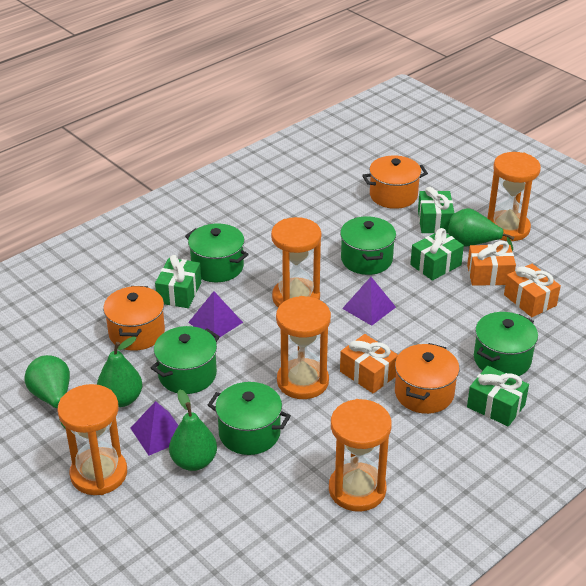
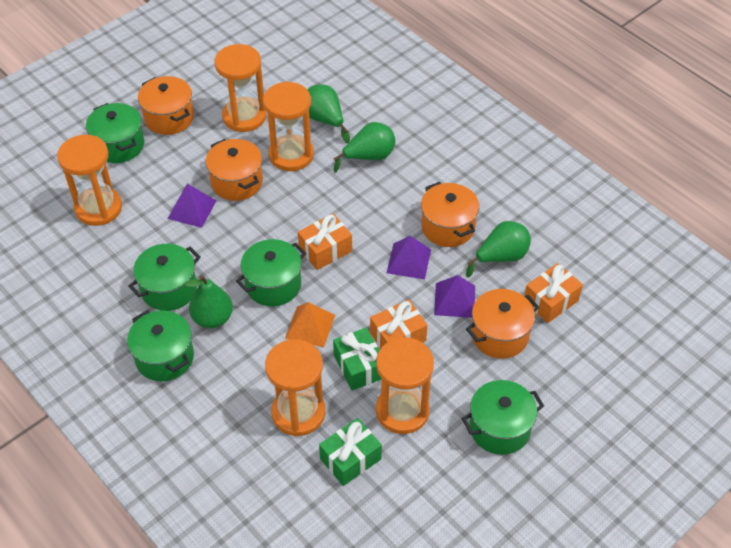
green gift: 4 -> 2
orange pot: 3 -> 4
orange pyramid: 0 -> 1

